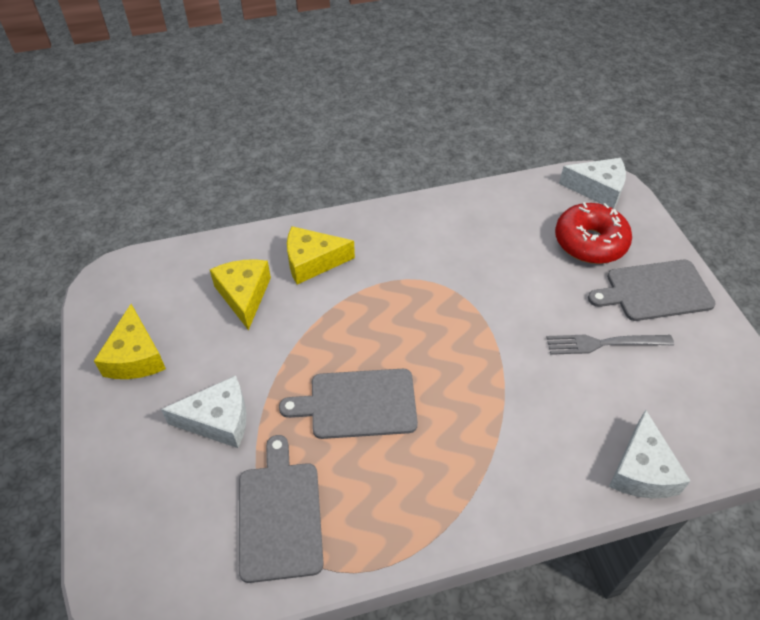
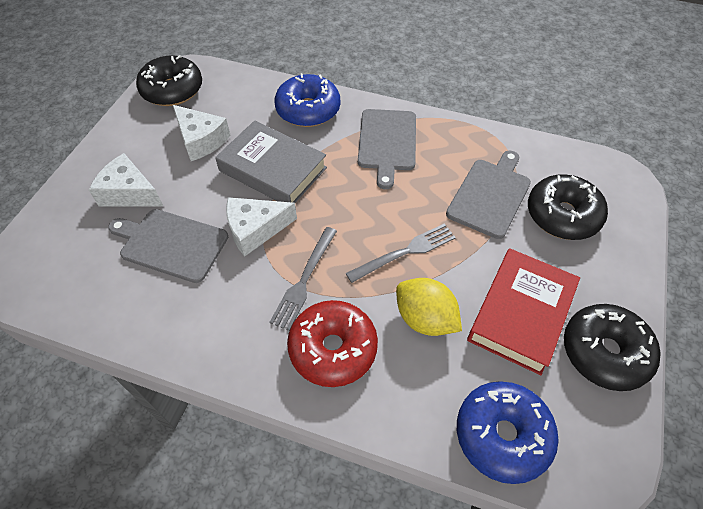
black donut: 0 -> 3
blue donut: 0 -> 2
grey book: 0 -> 1
grey fork: 1 -> 2
red book: 0 -> 1
yellow cheese: 3 -> 0
yellow lemon: 0 -> 1

